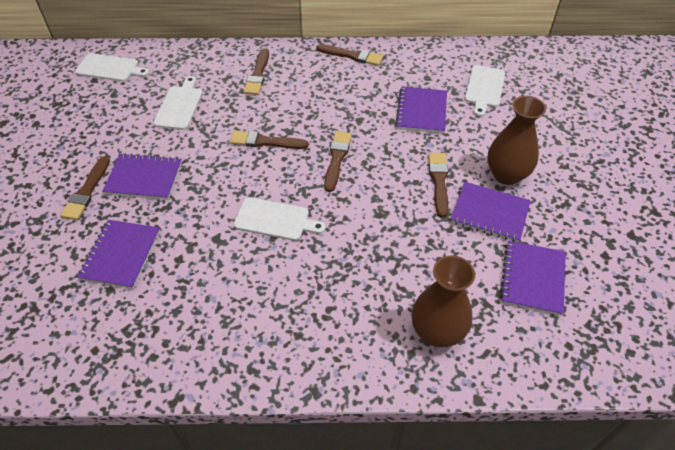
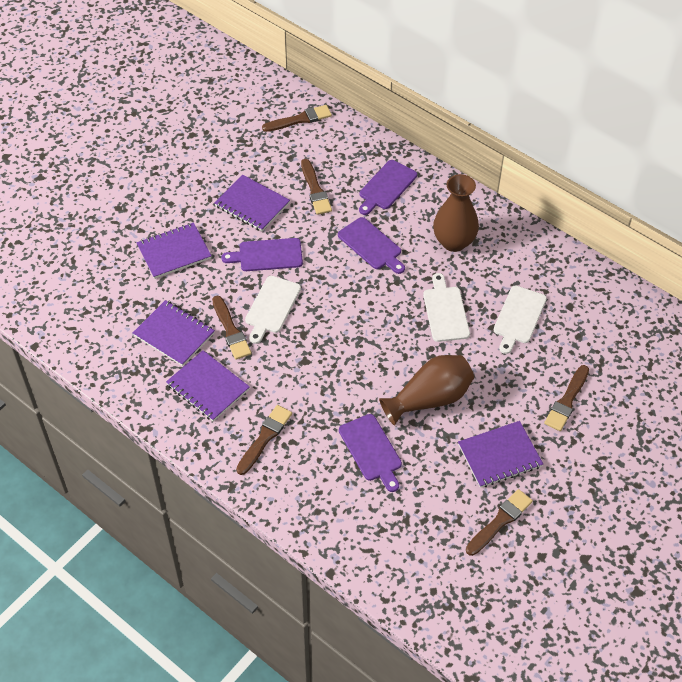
purple cutting board: 0 -> 4
white cutting board: 4 -> 3

